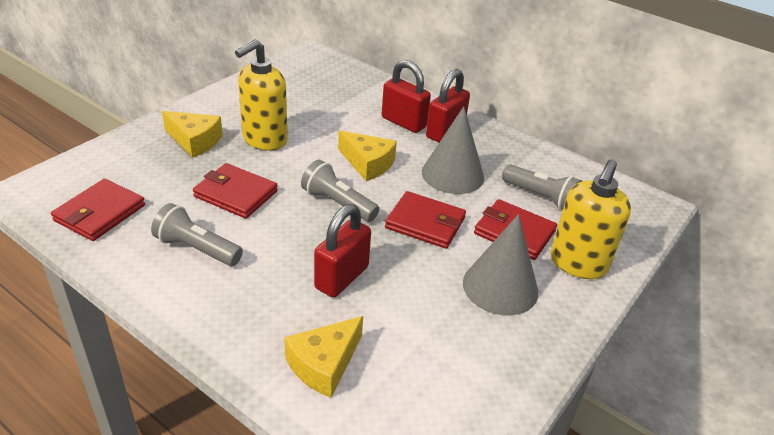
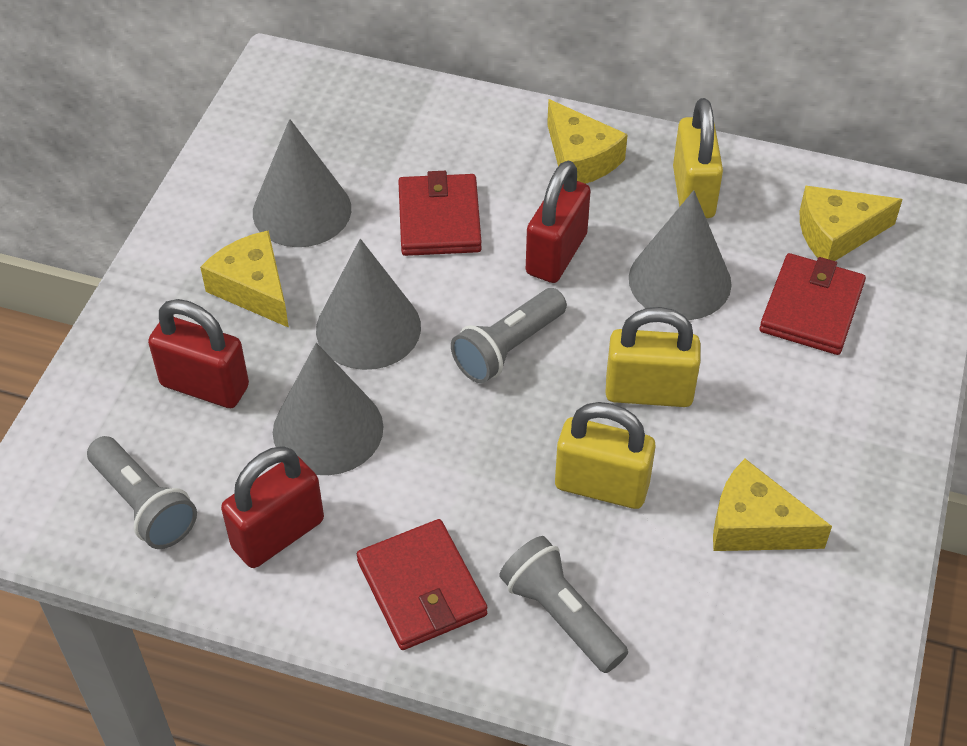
grey cone: 2 -> 4
red wallet: 4 -> 3
yellow cheese: 3 -> 4
yellow padlock: 0 -> 3
yellow soap dispenser: 2 -> 0

